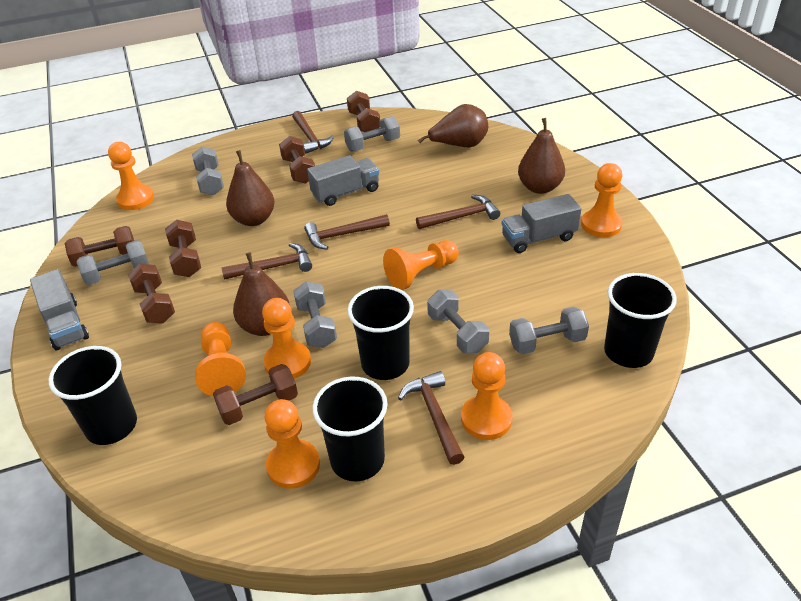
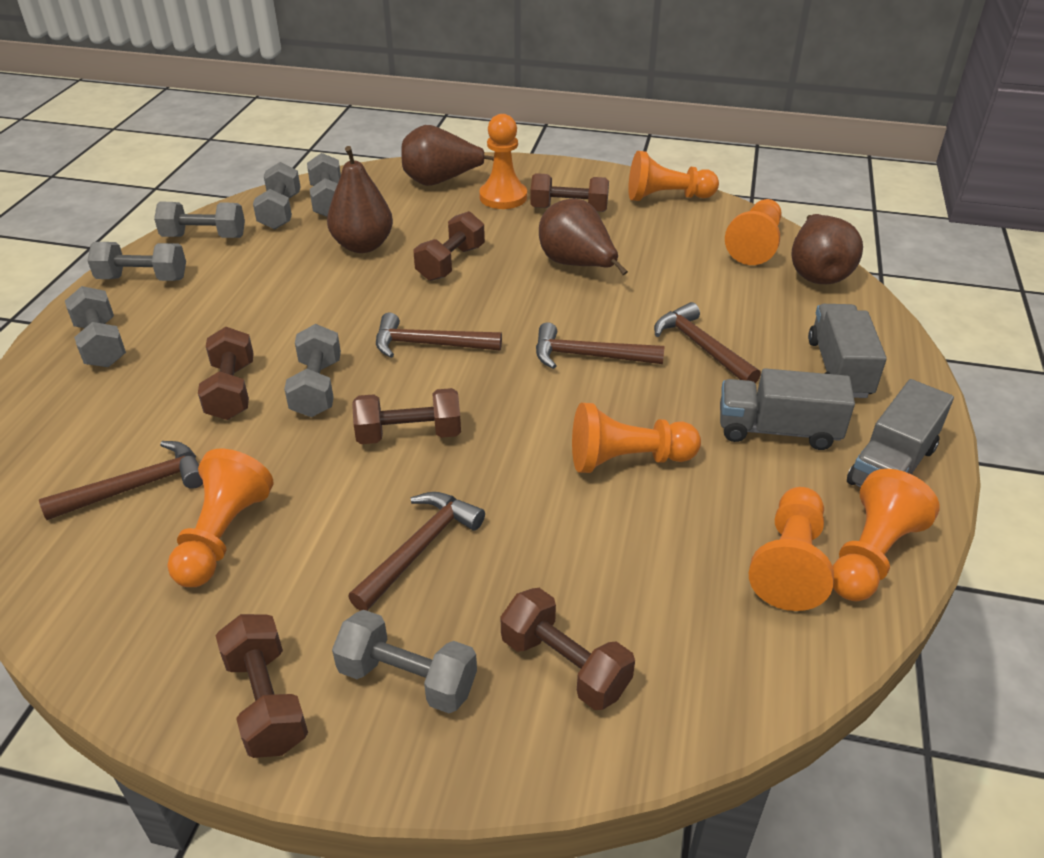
black cup: 4 -> 0
grey dumbbell: 6 -> 7

